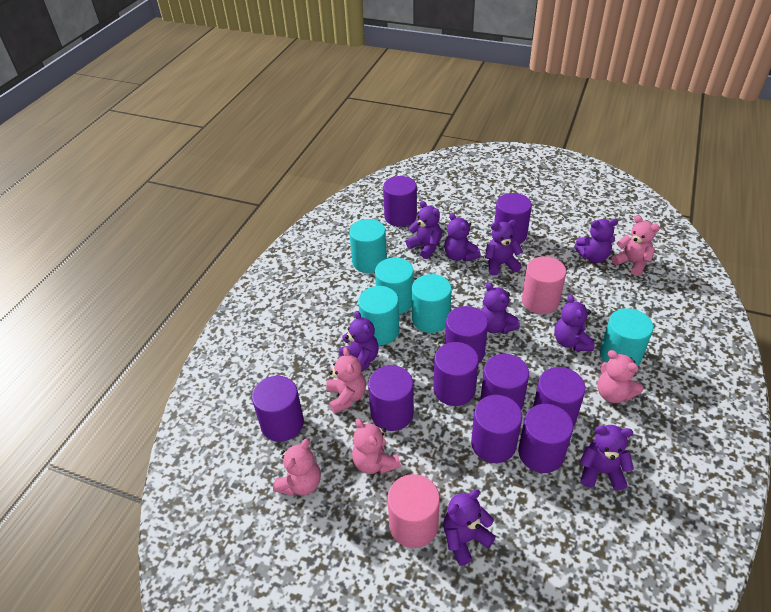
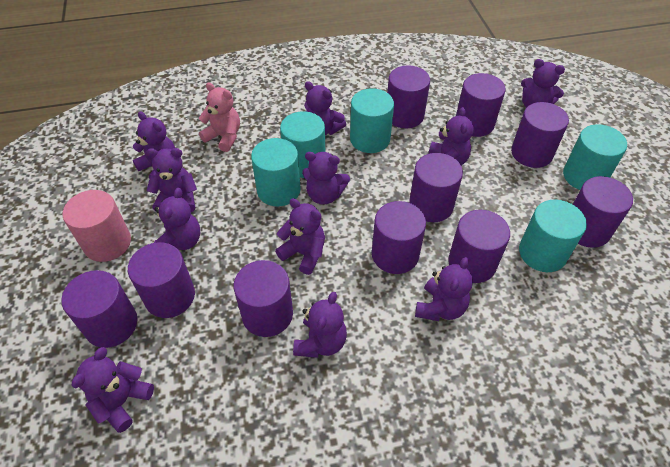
pink cylinder: 2 -> 1
pink teddy bear: 5 -> 1
purple teddy bear: 9 -> 11

